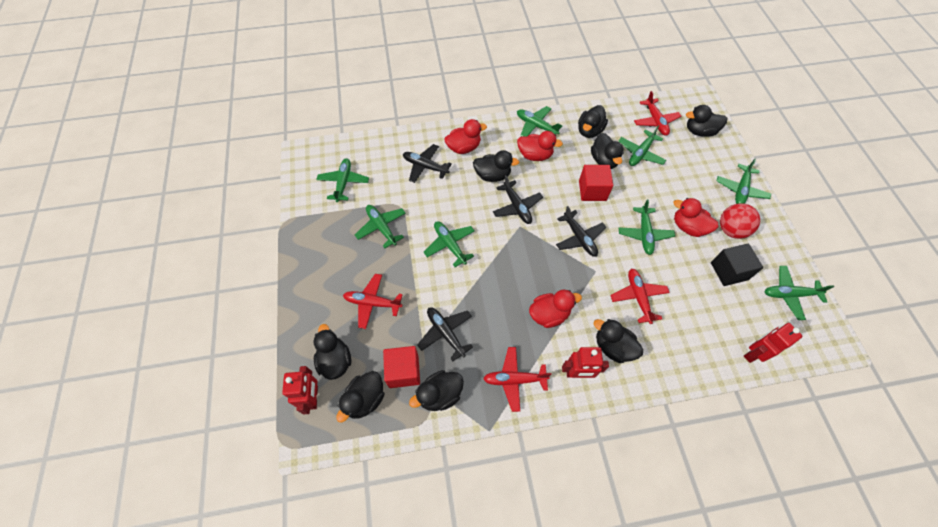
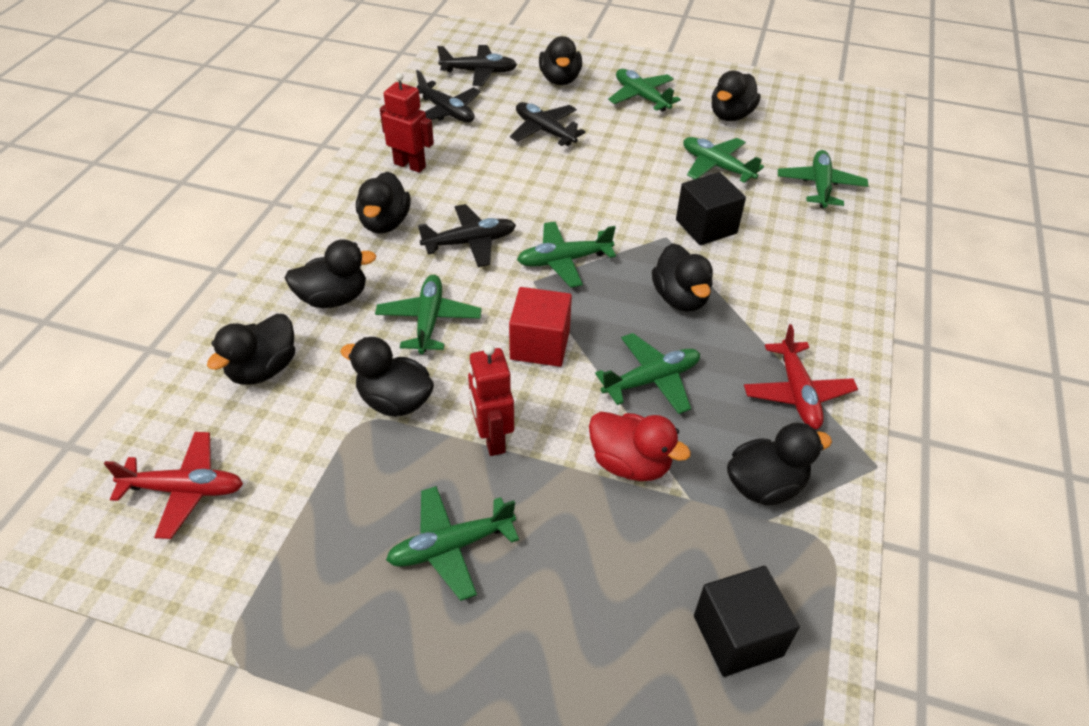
black cube: 1 -> 2
green plane: 8 -> 7
red ball: 1 -> 0
red cube: 2 -> 1
red duck: 4 -> 1
red plane: 4 -> 2
red robot: 3 -> 2

